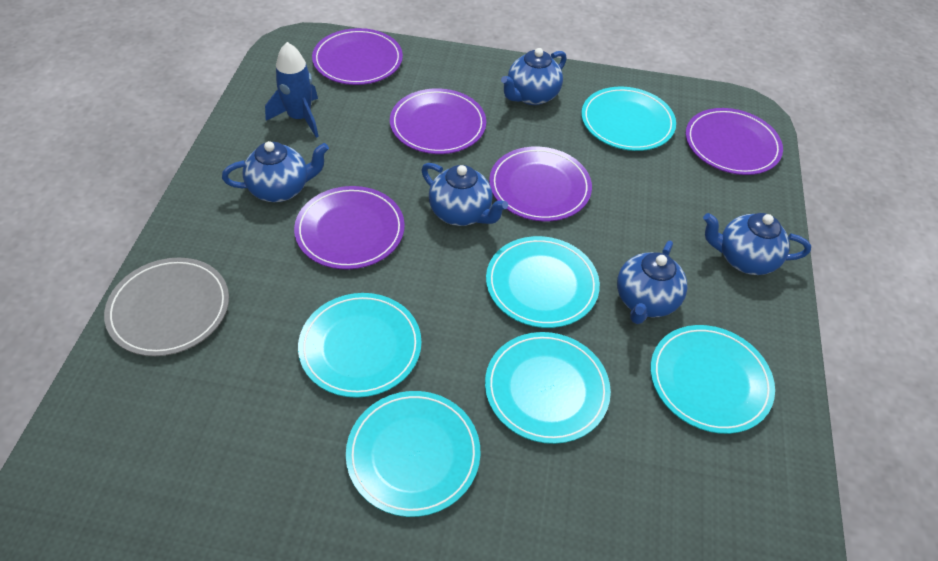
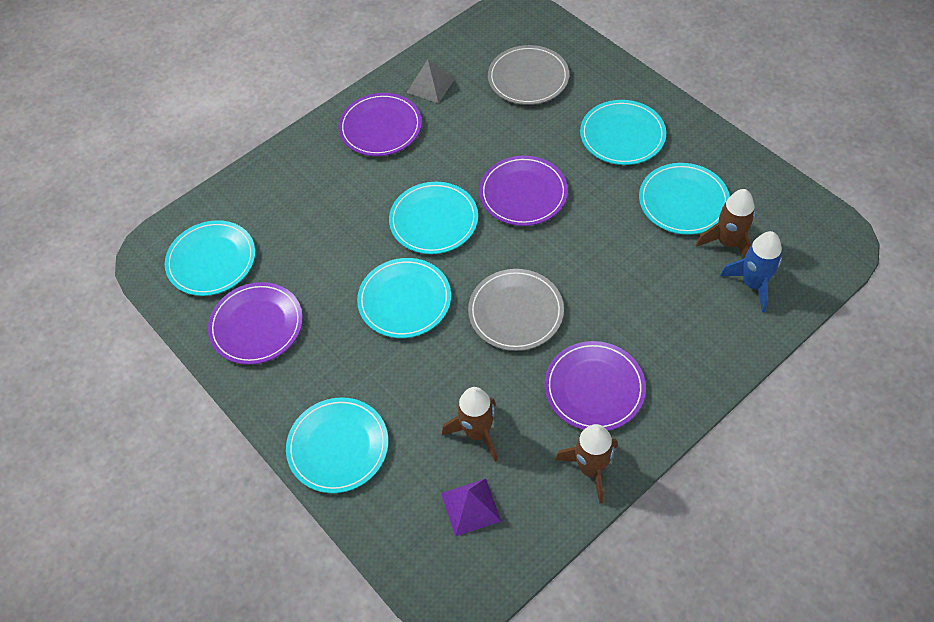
blue teapot: 5 -> 0
brown rocket: 0 -> 3
grey plate: 1 -> 2
grey pyramid: 0 -> 1
purple plate: 5 -> 4
purple pyramid: 0 -> 1

